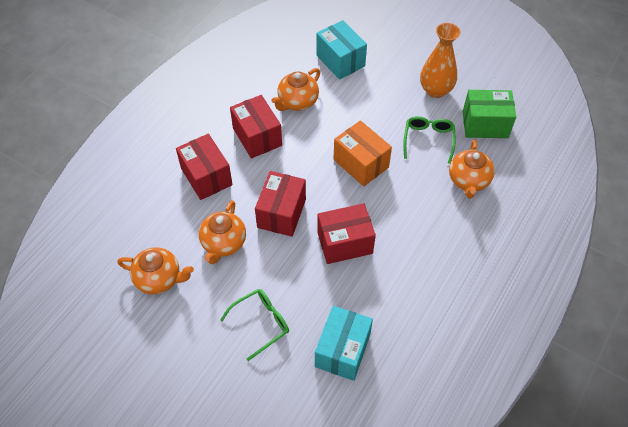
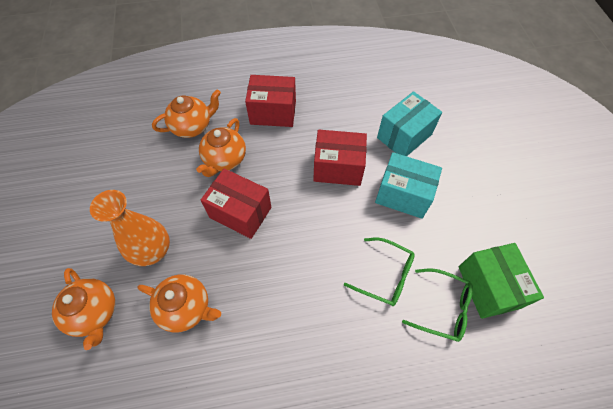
orange box: 1 -> 0
red box: 4 -> 3

